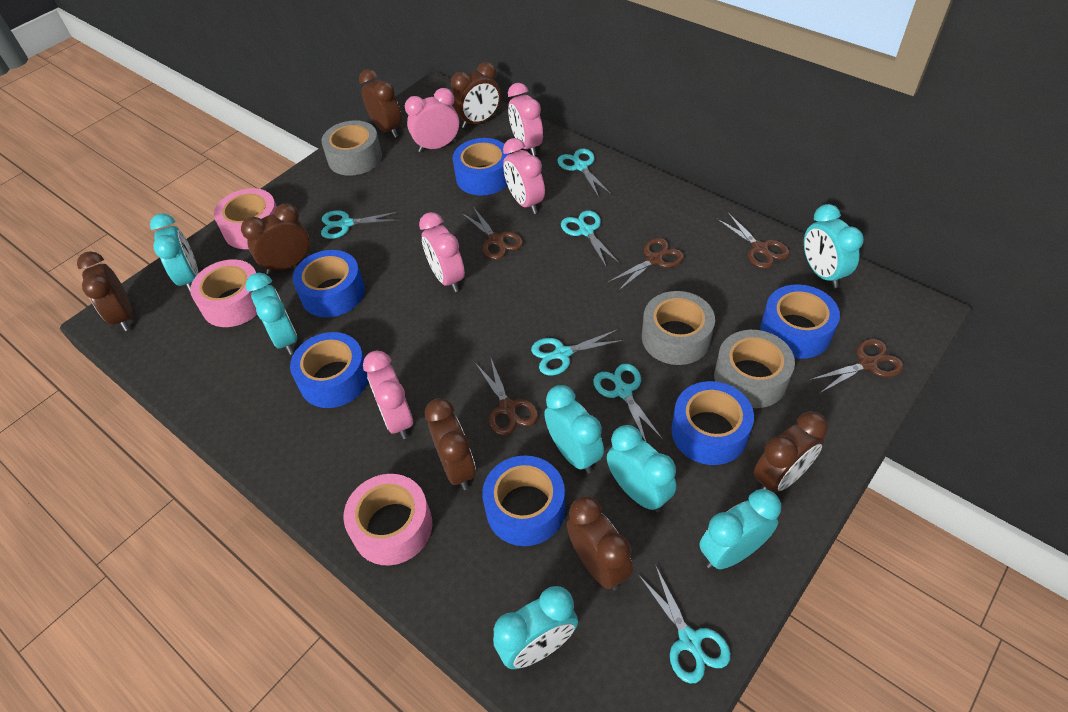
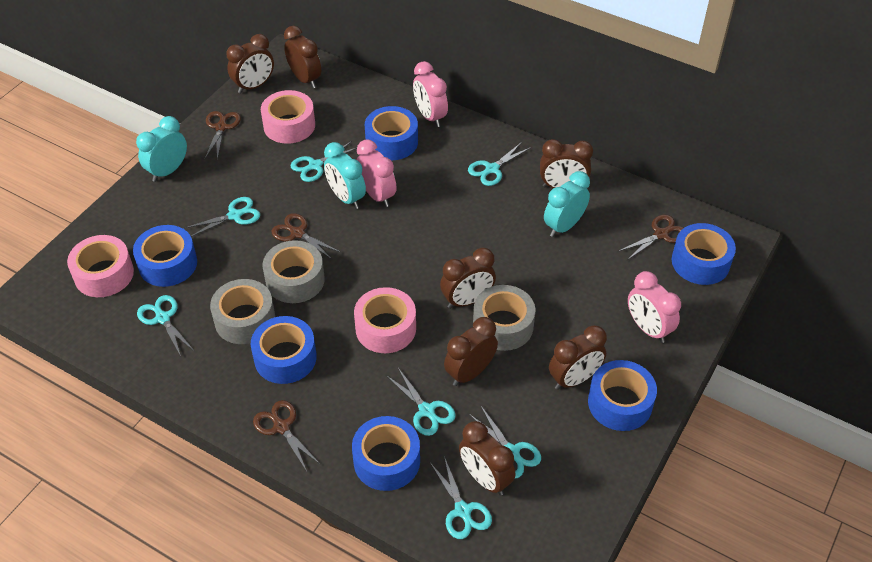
brown scissors: 5 -> 4
pink clock: 5 -> 3
turquoise clock: 7 -> 3
turquoise scissors: 6 -> 7

